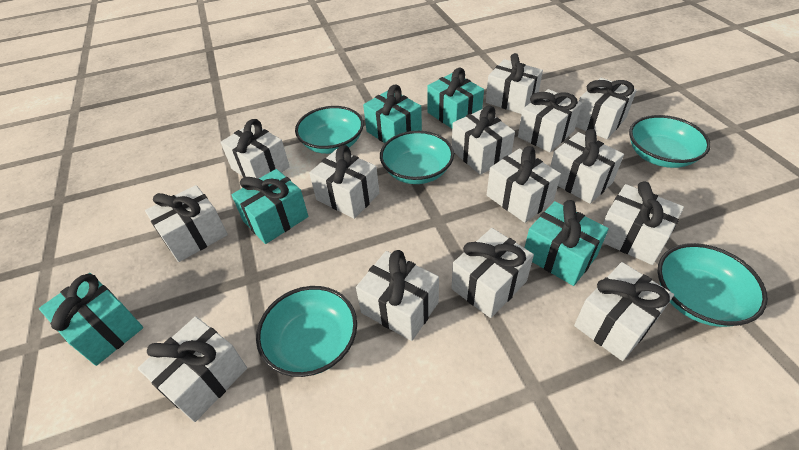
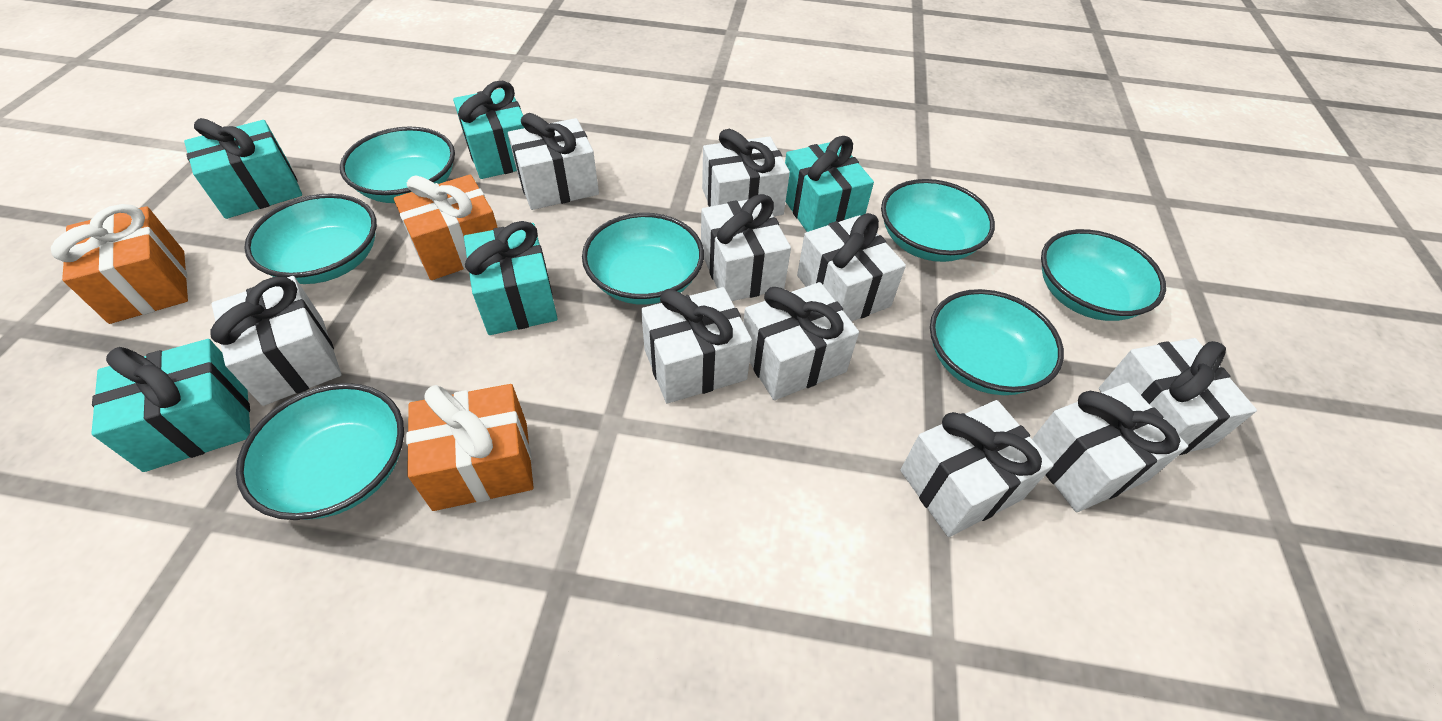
orange gift: 0 -> 3
turquoise bowl: 5 -> 7
white gift: 14 -> 10

